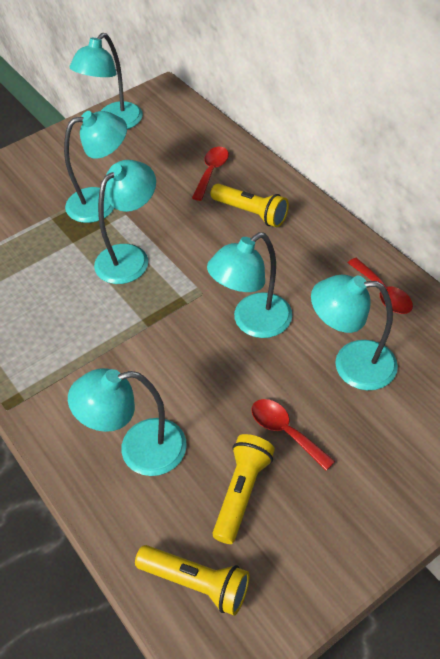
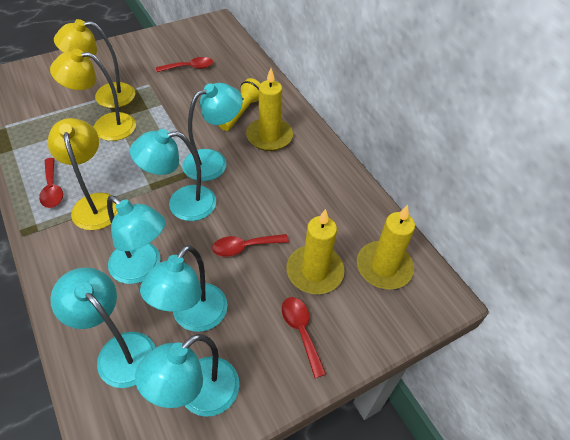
red spoon: 3 -> 4
yellow candle: 0 -> 3
yellow flashlight: 3 -> 1
yellow lamp: 0 -> 3

